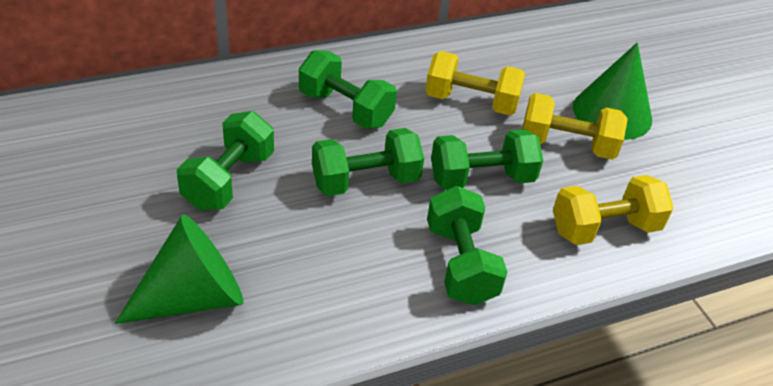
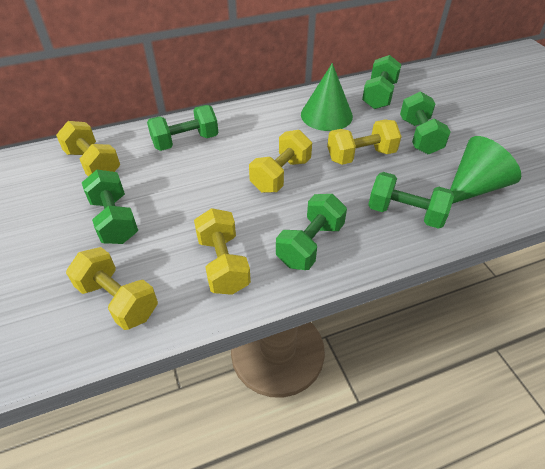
green dumbbell: 5 -> 6
yellow dumbbell: 3 -> 5

